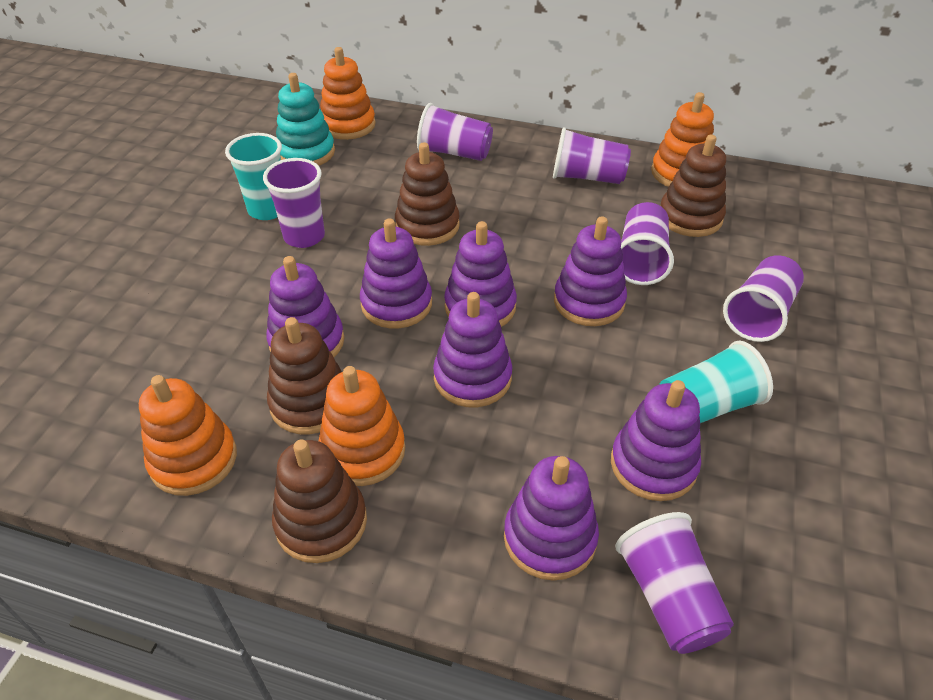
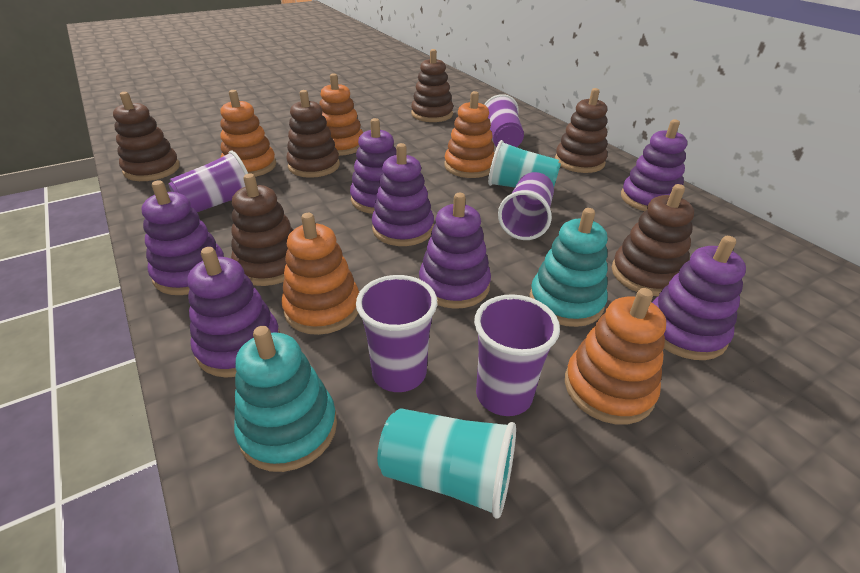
brown stacking toy: 4 -> 6
orange stacking toy: 4 -> 5
purple cup: 6 -> 5
turquoise stacking toy: 1 -> 2

